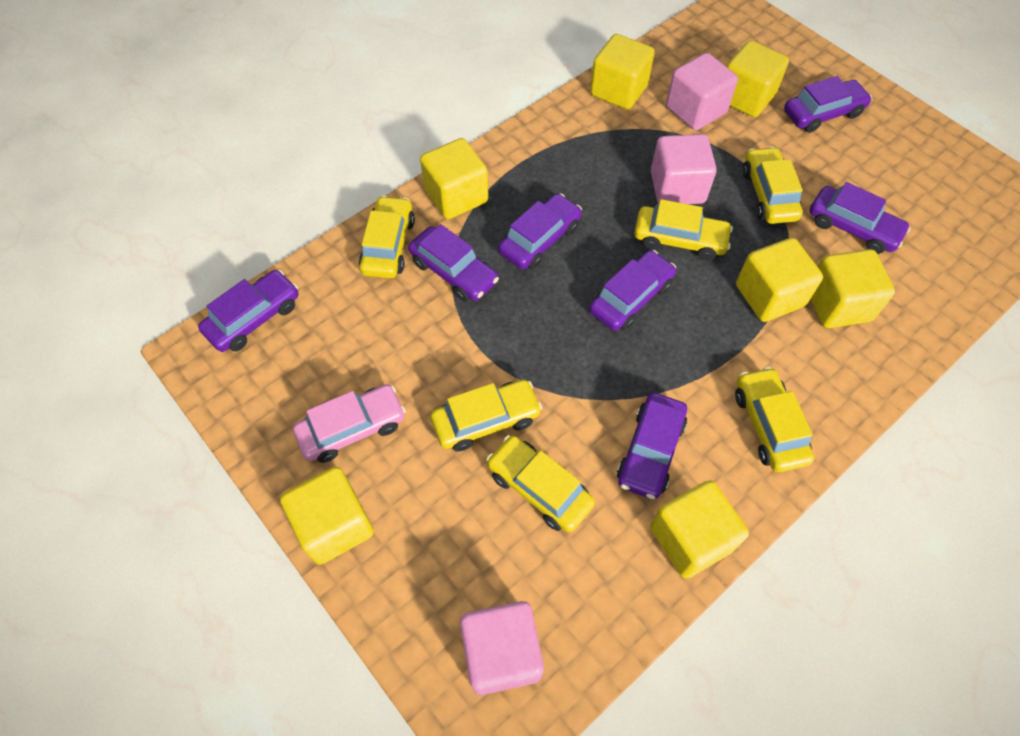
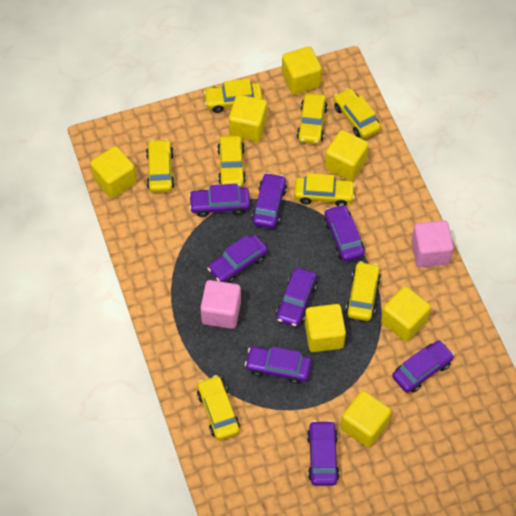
pink car: 1 -> 0
pink cube: 3 -> 2
purple car: 7 -> 8
yellow car: 6 -> 8

